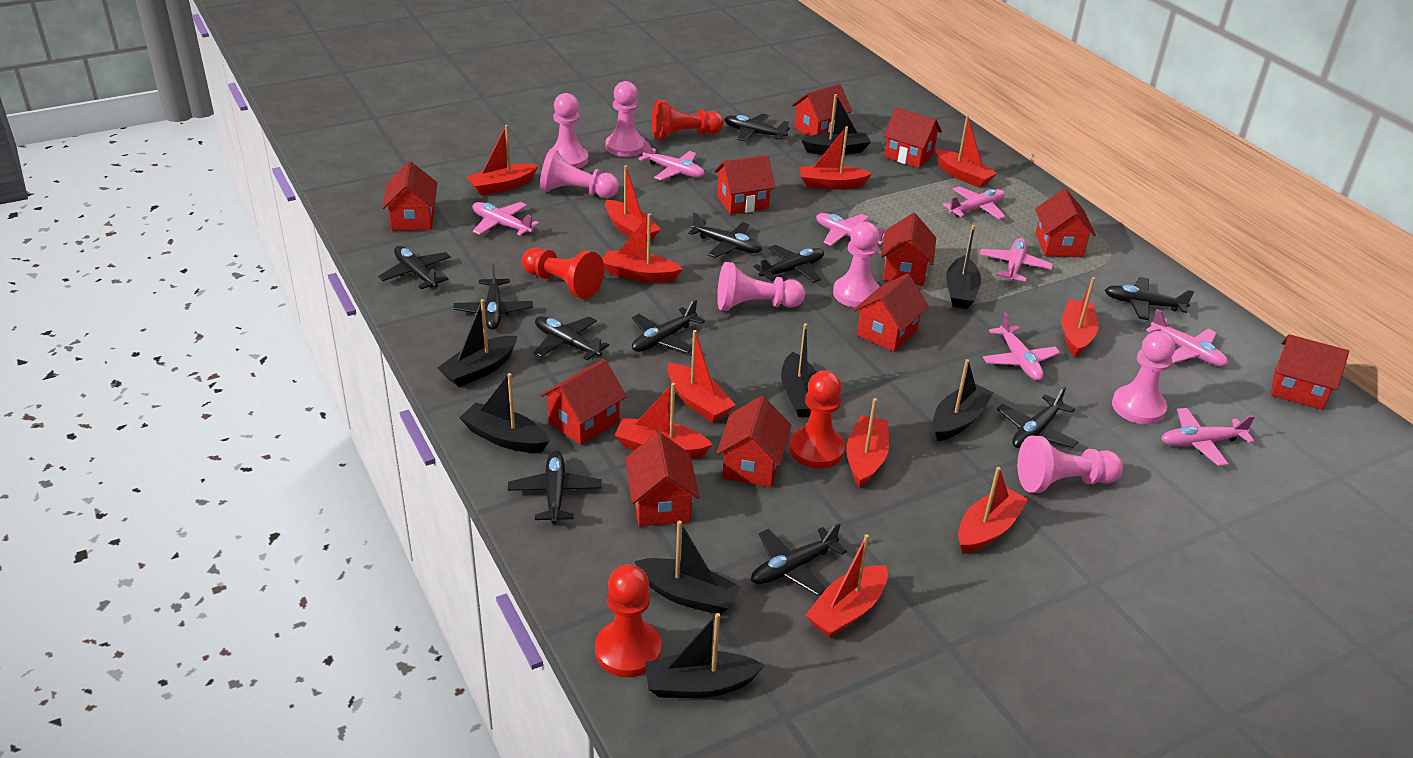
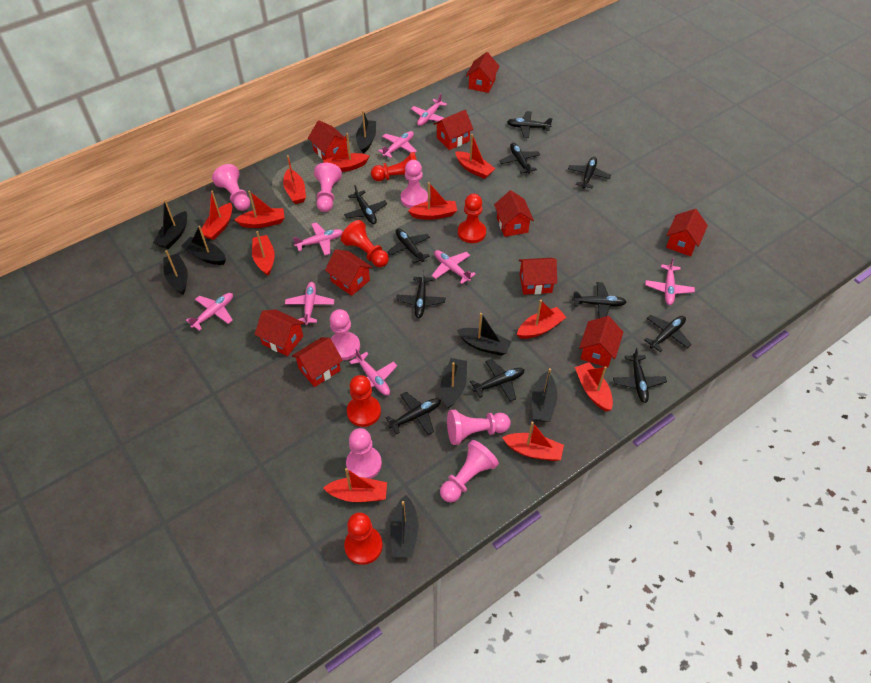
red house: 11 -> 10
red pawn: 4 -> 5

